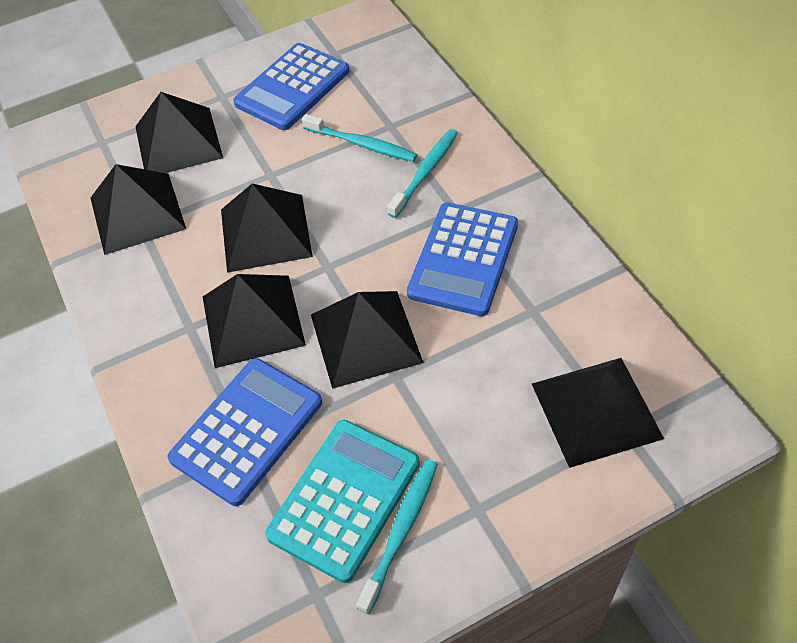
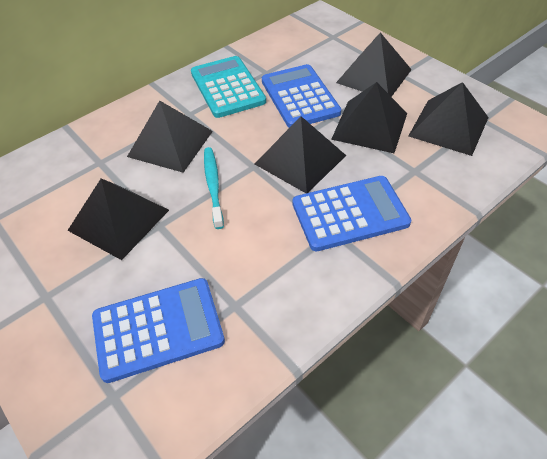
turquoise toothbrush: 3 -> 1

